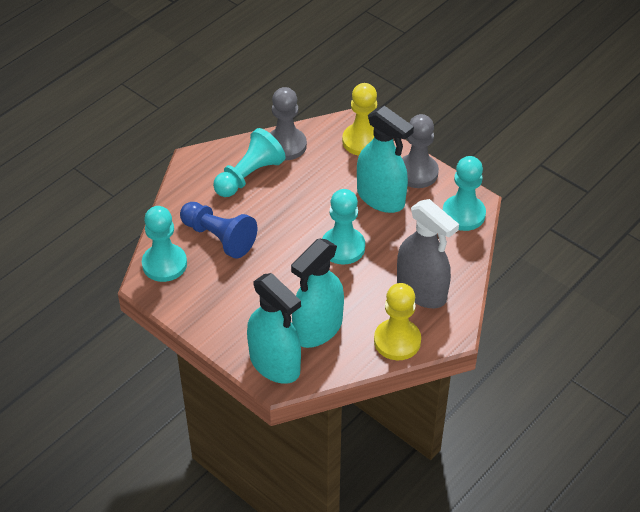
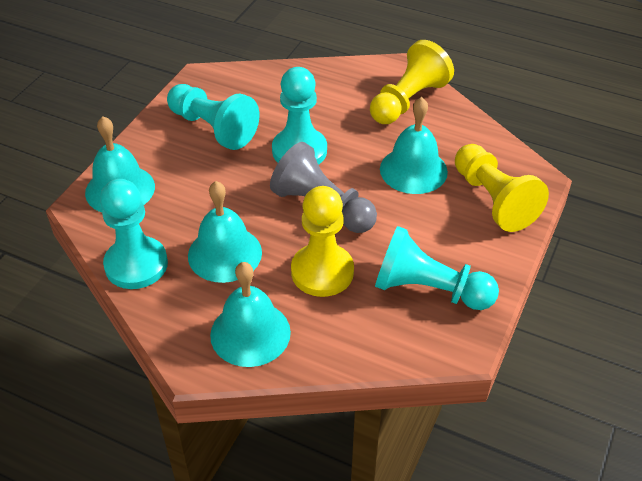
blue pawn: 1 -> 0
grey pawn: 2 -> 1
grey spray bottle: 1 -> 0
turquoise bell: 0 -> 4
turquoise spray bottle: 3 -> 0
yellow pawn: 2 -> 3

